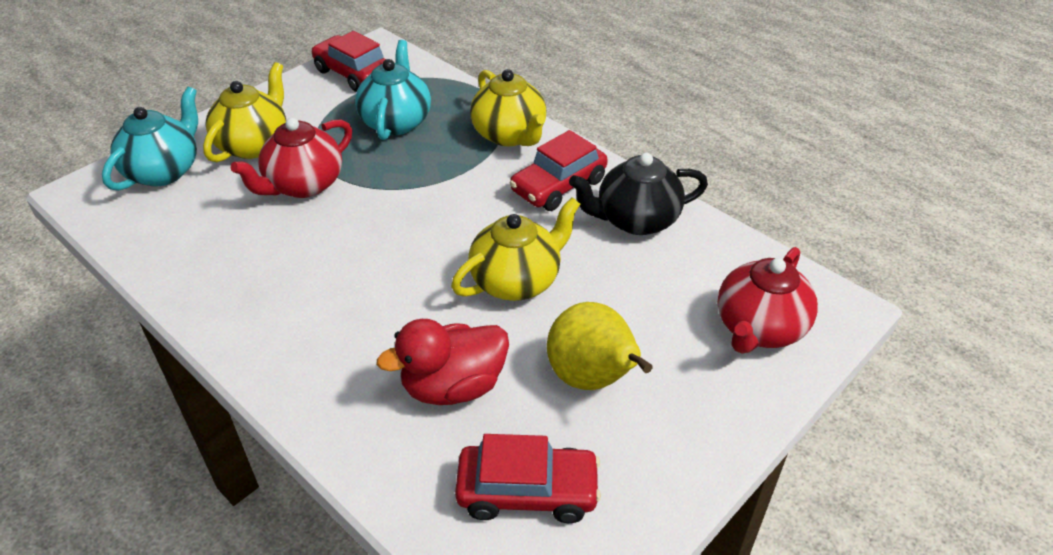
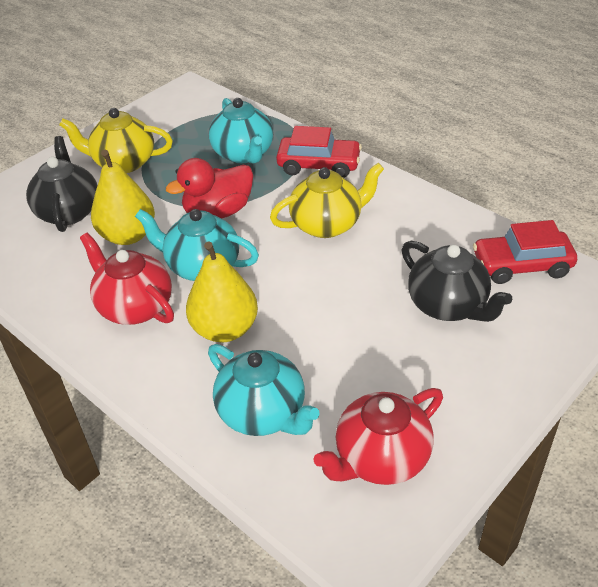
black teapot: 1 -> 2
red car: 3 -> 2
turquoise teapot: 2 -> 3
yellow pear: 1 -> 2
yellow teapot: 3 -> 2

